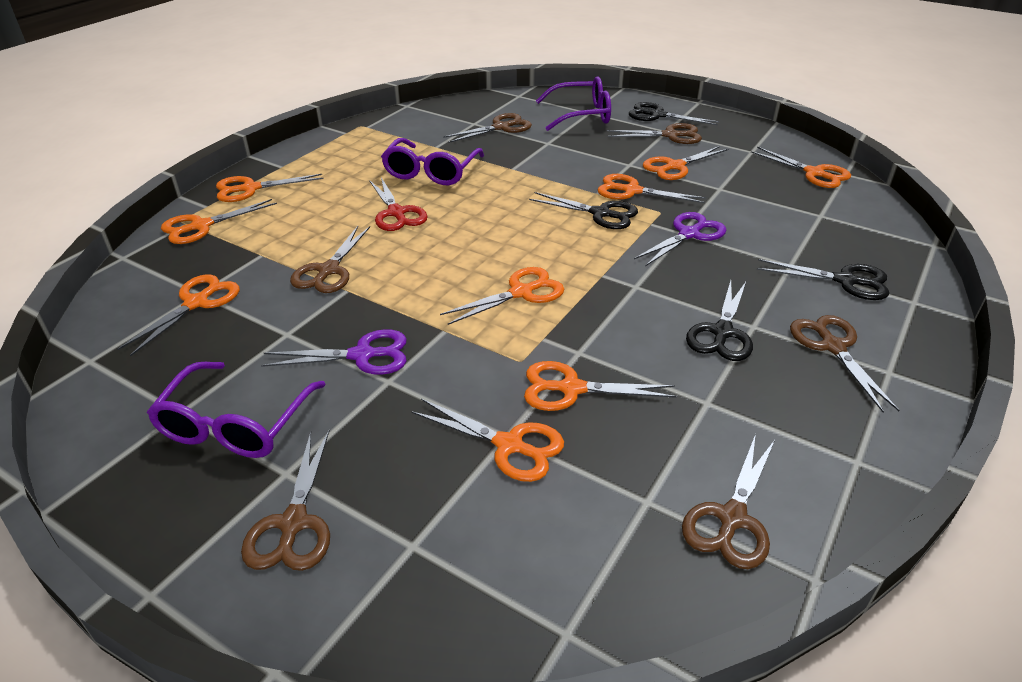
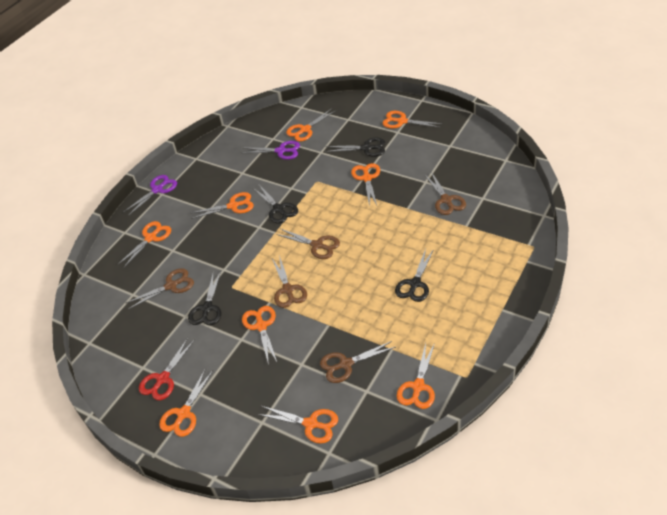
brown scissors: 6 -> 5
purple glasses: 3 -> 0

